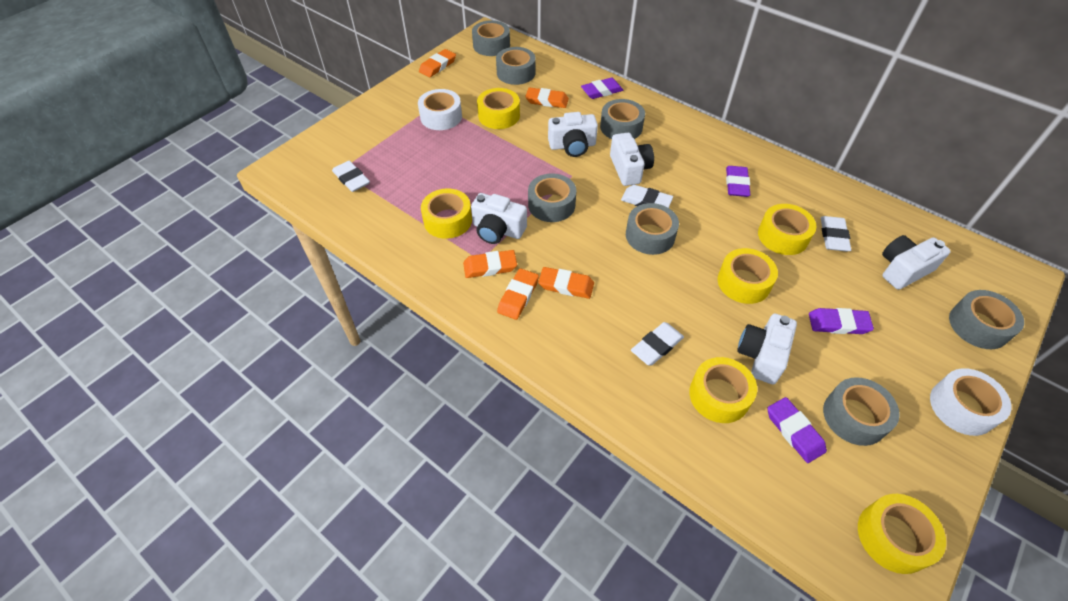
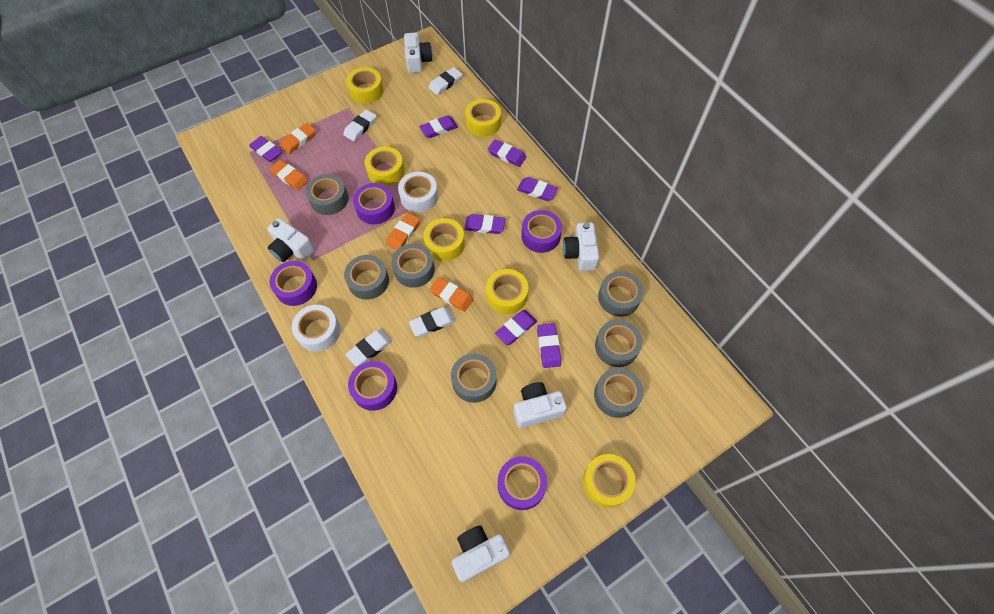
orange eraser: 5 -> 4
purple eraser: 4 -> 7
purple tape: 0 -> 5

